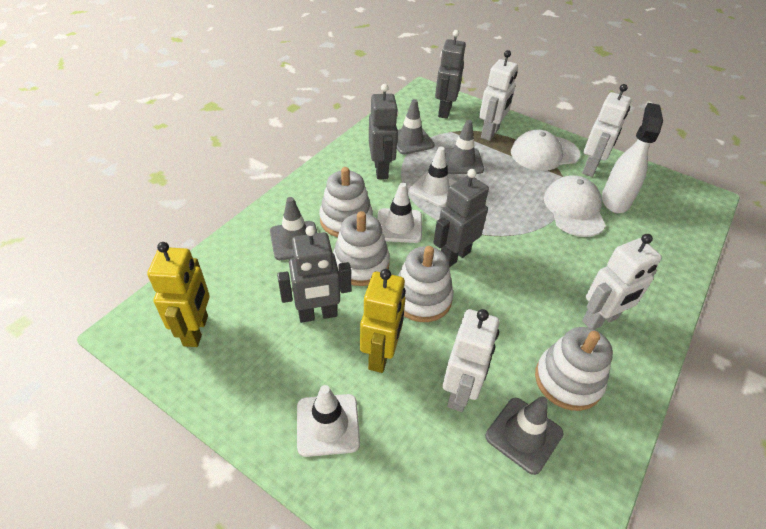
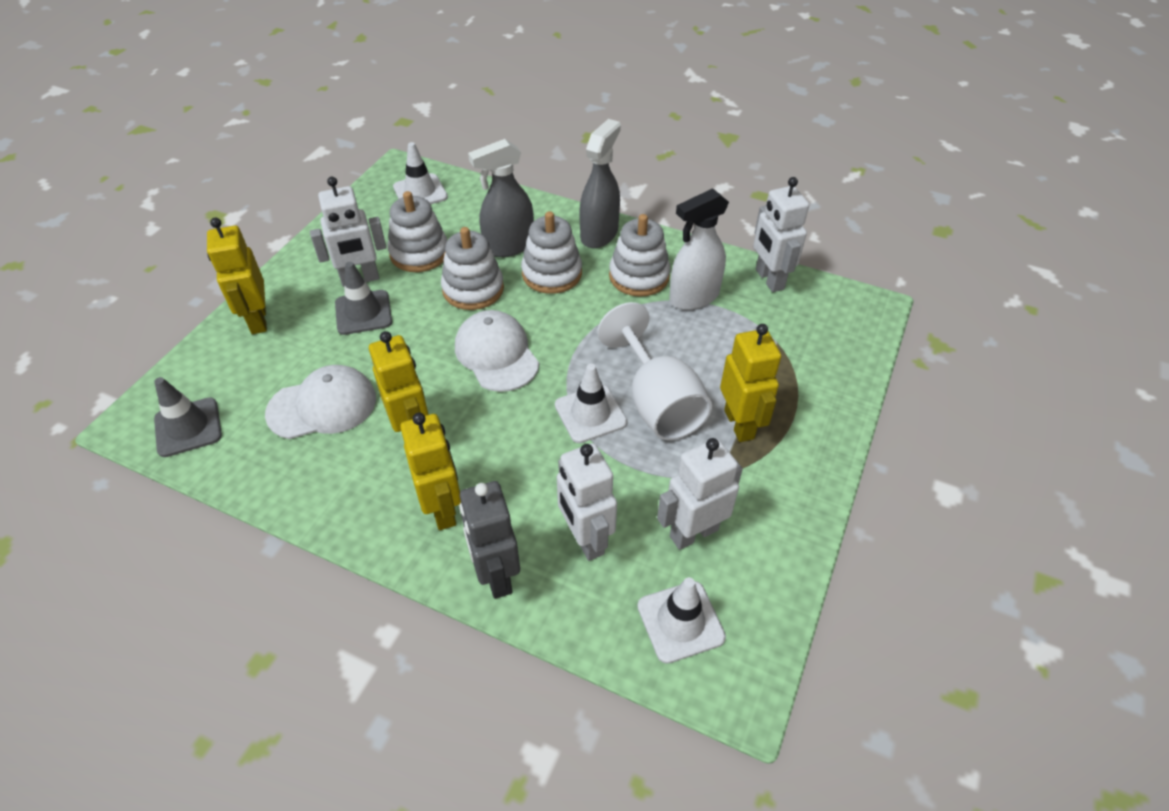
grey robot: 4 -> 1
grey spray bottle: 0 -> 2
grey traffic cone: 4 -> 2
white goblet: 0 -> 1
yellow robot: 2 -> 4

